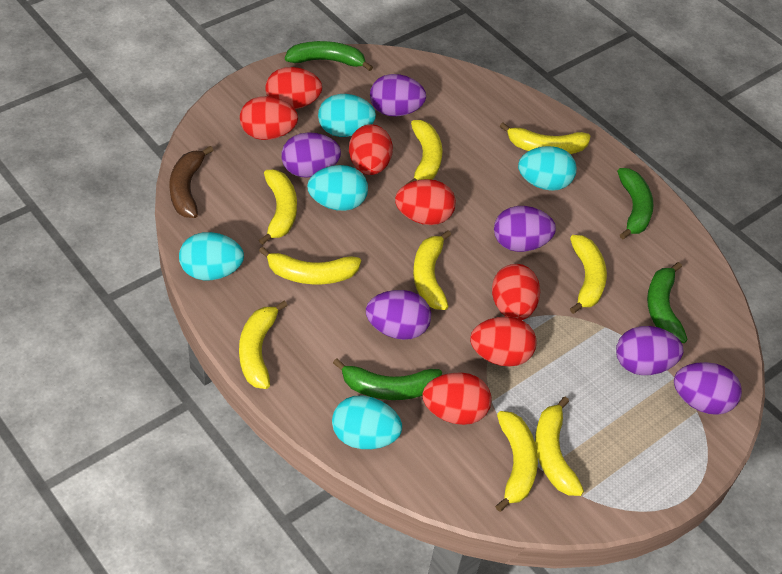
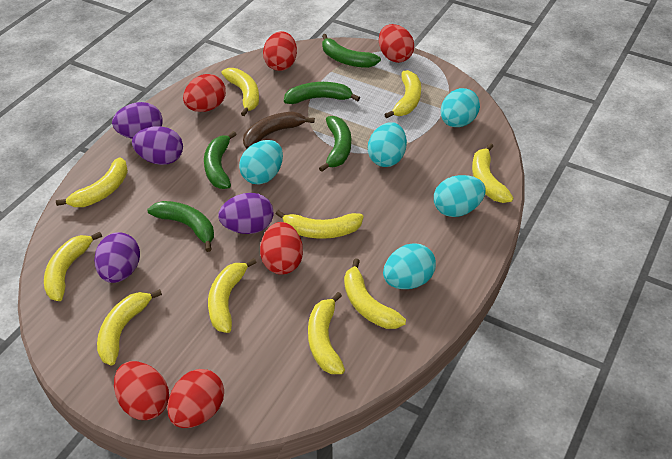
green banana: 4 -> 5
purple egg: 6 -> 4
red egg: 7 -> 6
yellow banana: 9 -> 10

